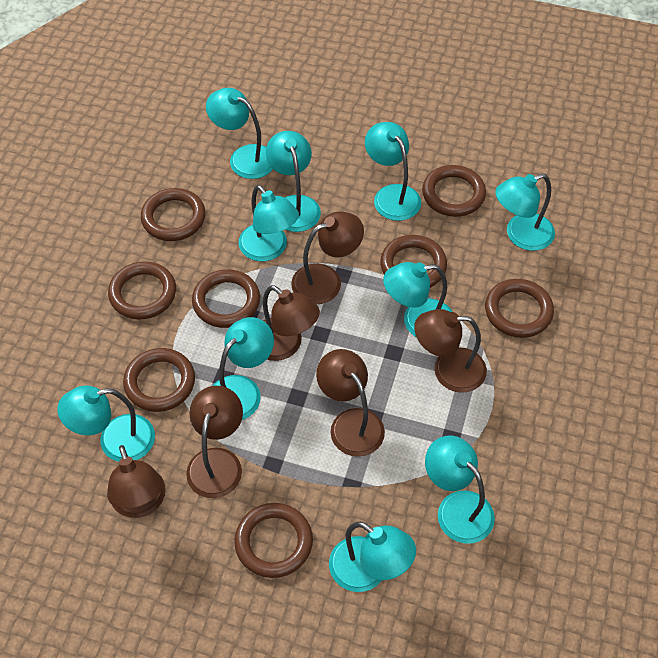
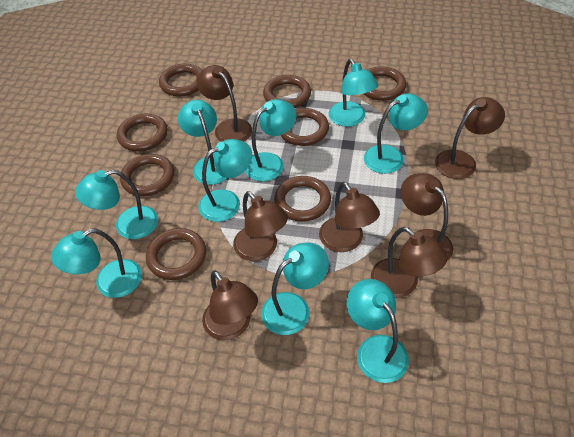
brown lamp: 6 -> 7
turquoise lamp: 10 -> 9

